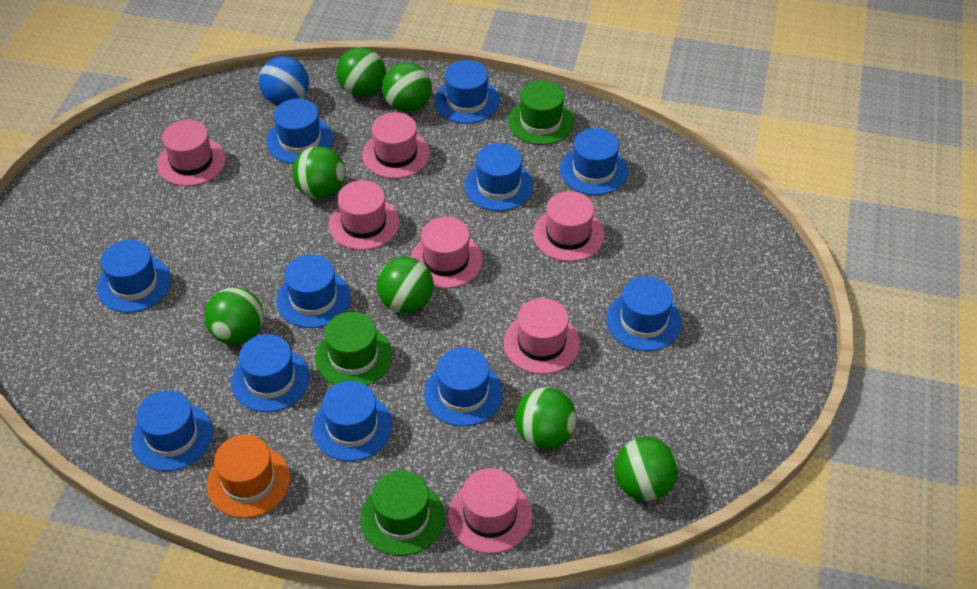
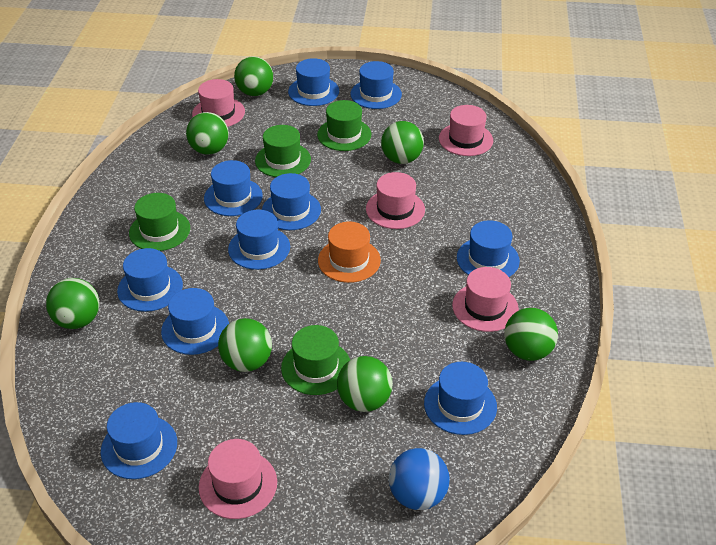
blue hat: 11 -> 10
green hat: 3 -> 4
pink hat: 7 -> 5

